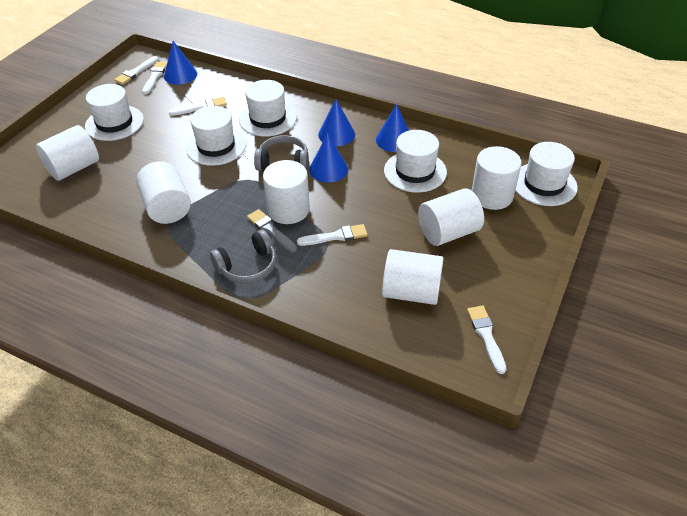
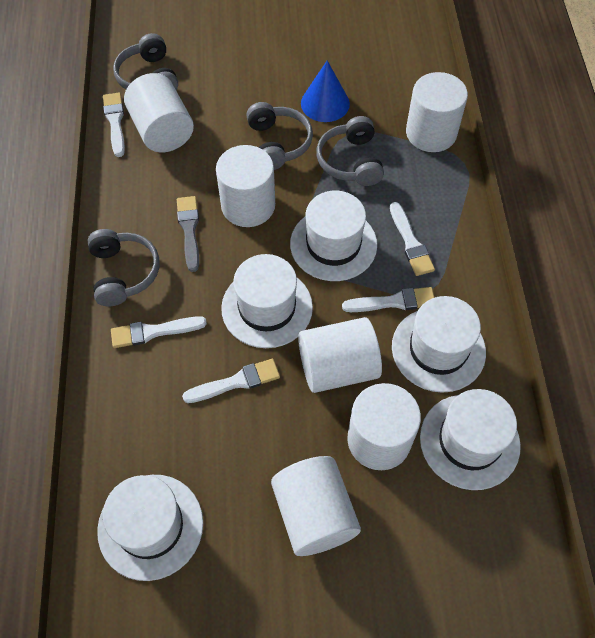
blue cone: 4 -> 1
grey headphones: 2 -> 4

